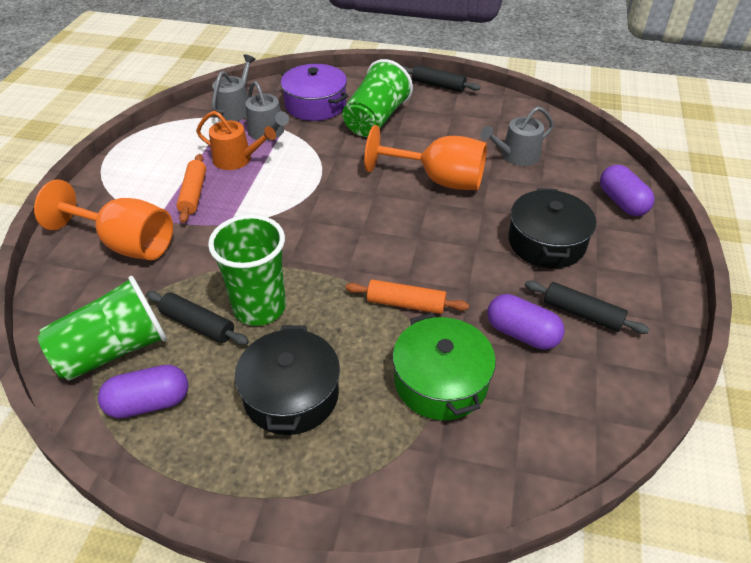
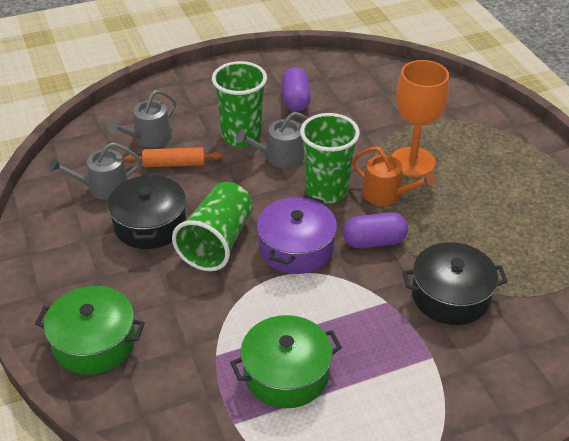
black rolling pin: 3 -> 0
green pot: 1 -> 2
orange goblet: 2 -> 1
orange rolling pin: 2 -> 1
purple capsule: 3 -> 2

